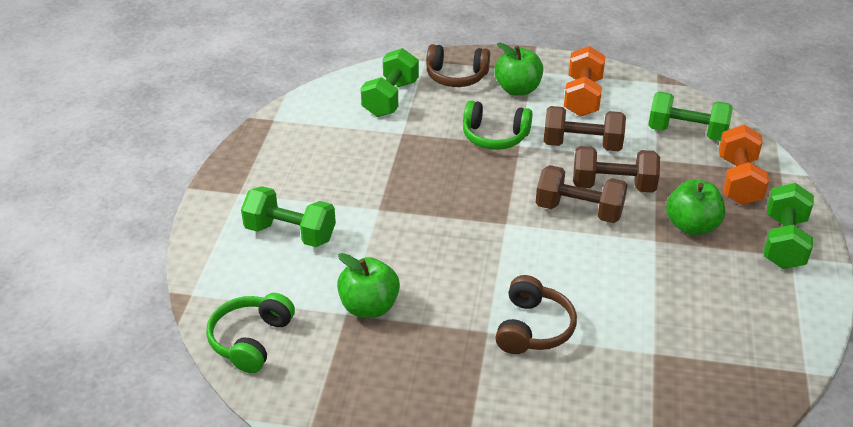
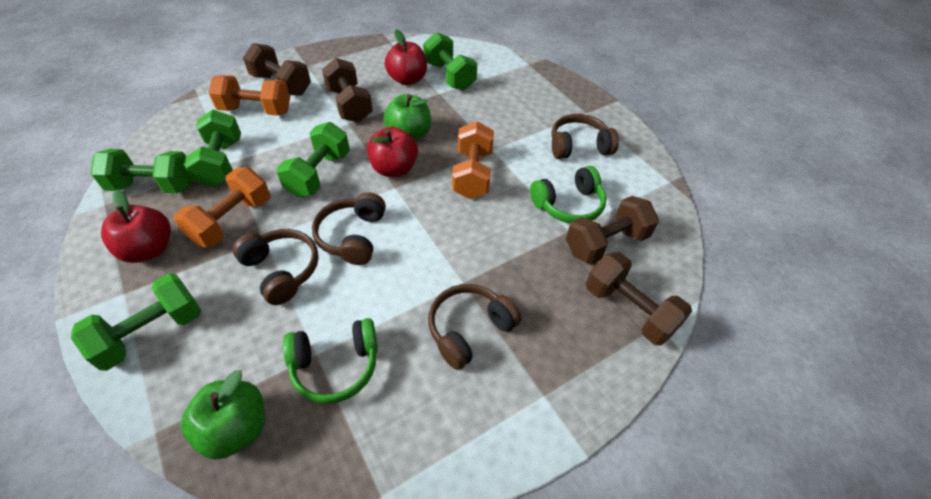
brown dumbbell: 3 -> 4
brown headphones: 2 -> 4
green apple: 3 -> 2
green dumbbell: 4 -> 5
orange dumbbell: 2 -> 3
red apple: 0 -> 3

